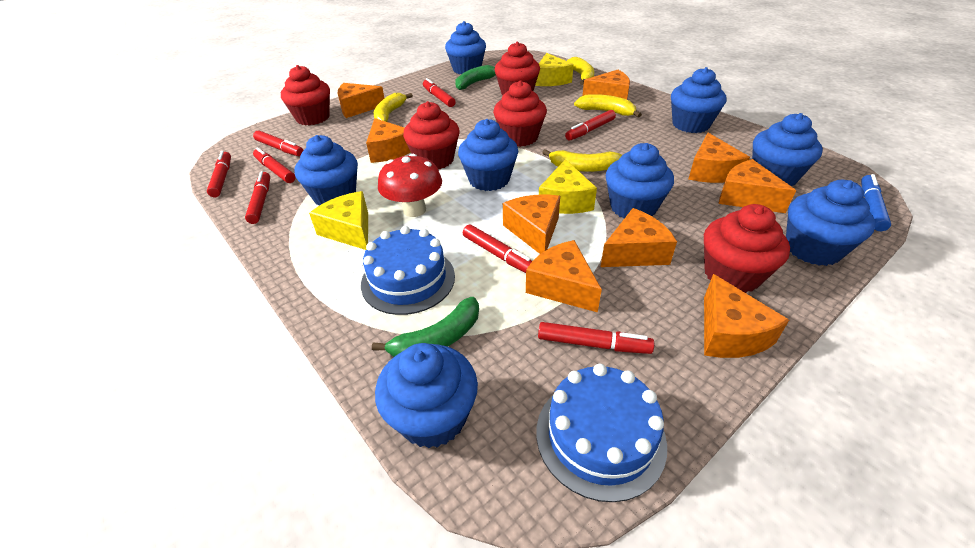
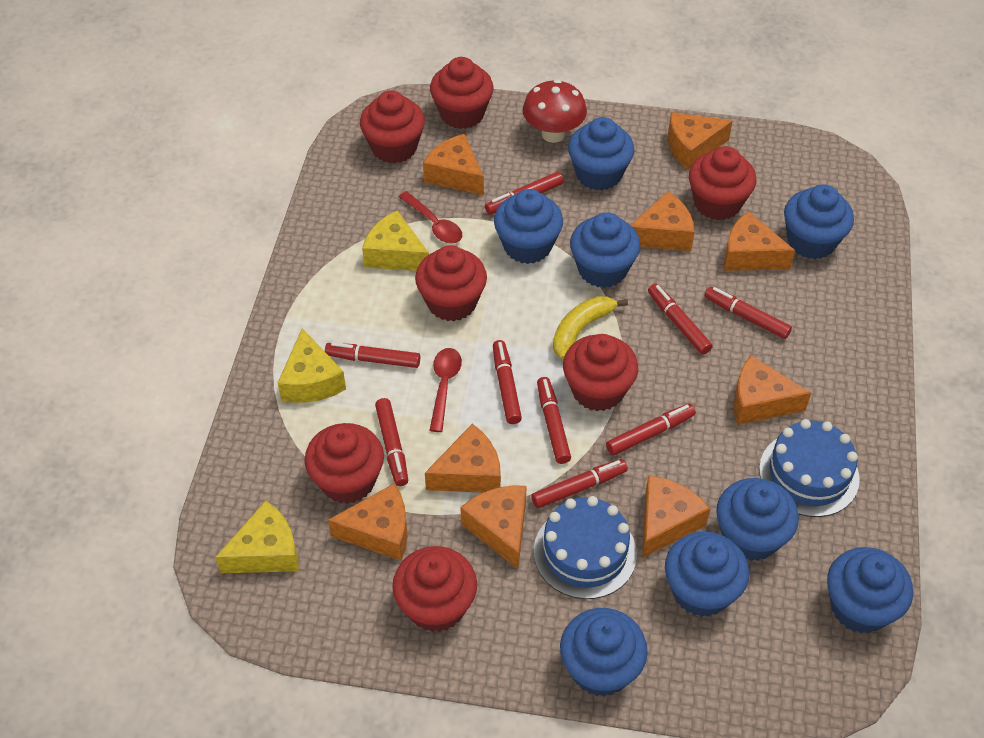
blue marker: 1 -> 0
green banana: 2 -> 0
red cupcake: 5 -> 7
red marker: 8 -> 9
red spoon: 0 -> 2
yellow banana: 4 -> 1

